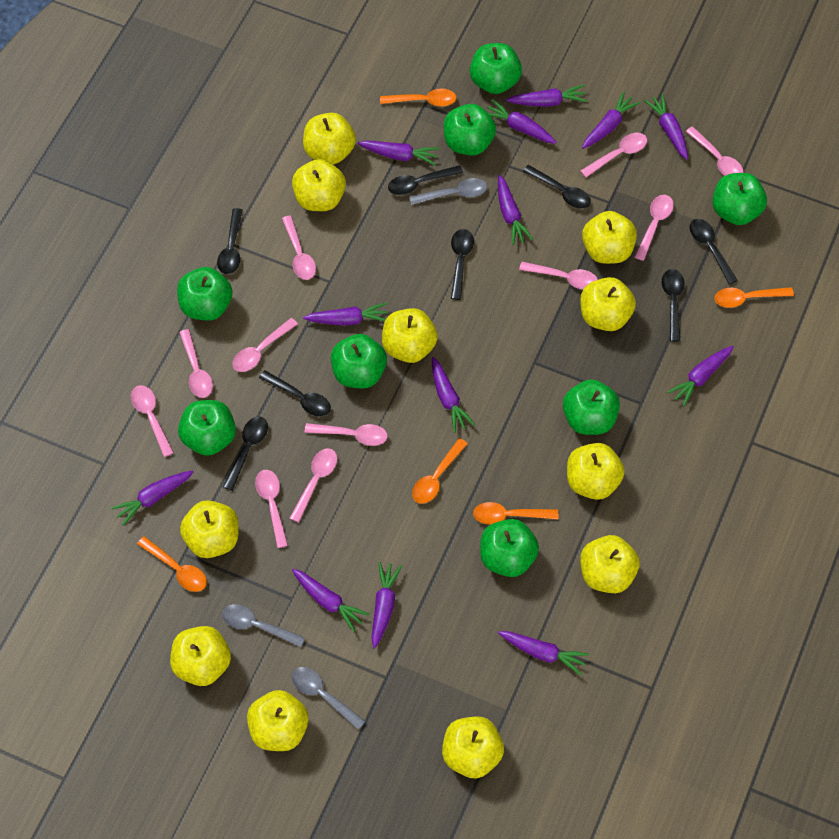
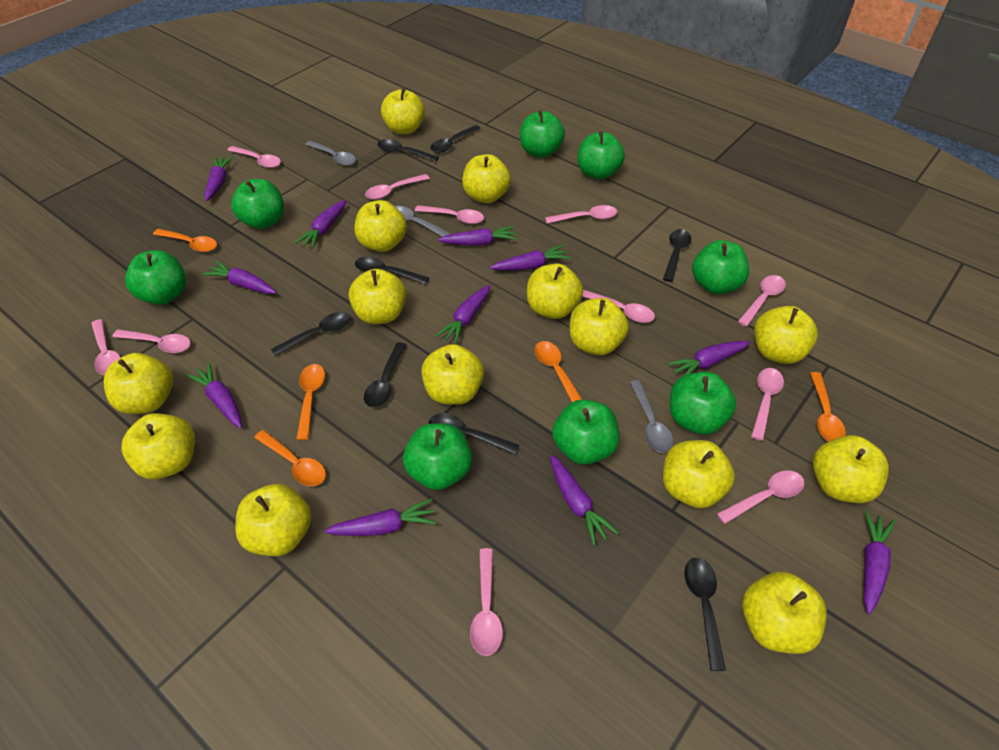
purple carrot: 13 -> 11
yellow apple: 11 -> 14

